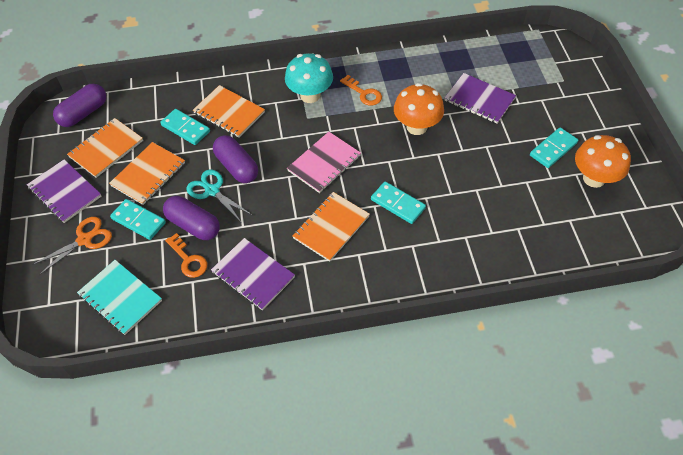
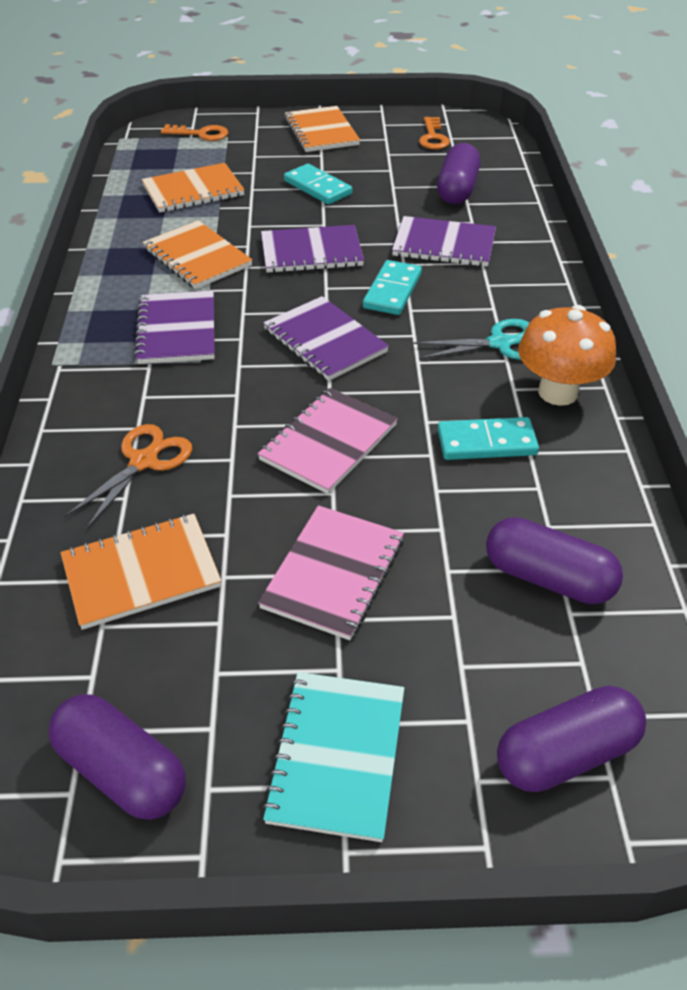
orange mushroom: 2 -> 1
pink notebook: 1 -> 2
purple capsule: 3 -> 4
purple notebook: 3 -> 4
turquoise domino: 4 -> 3
turquoise mushroom: 1 -> 0

